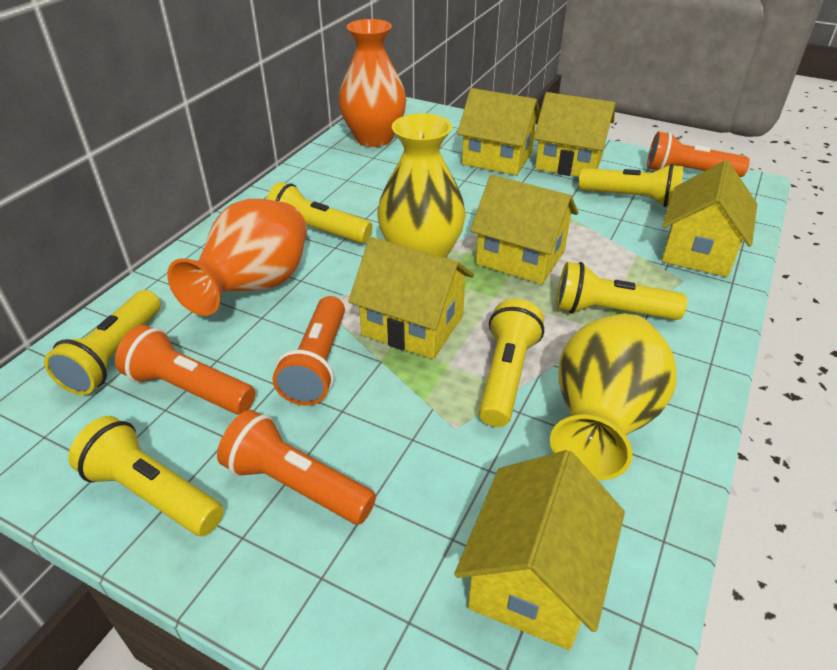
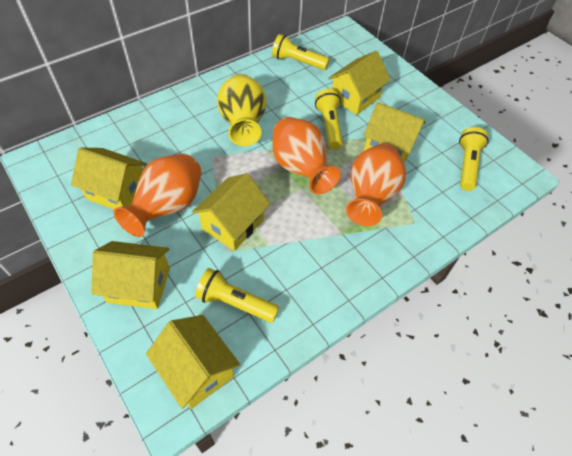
orange flashlight: 4 -> 0
orange vase: 2 -> 3
yellow flashlight: 6 -> 4
yellow vase: 2 -> 1

